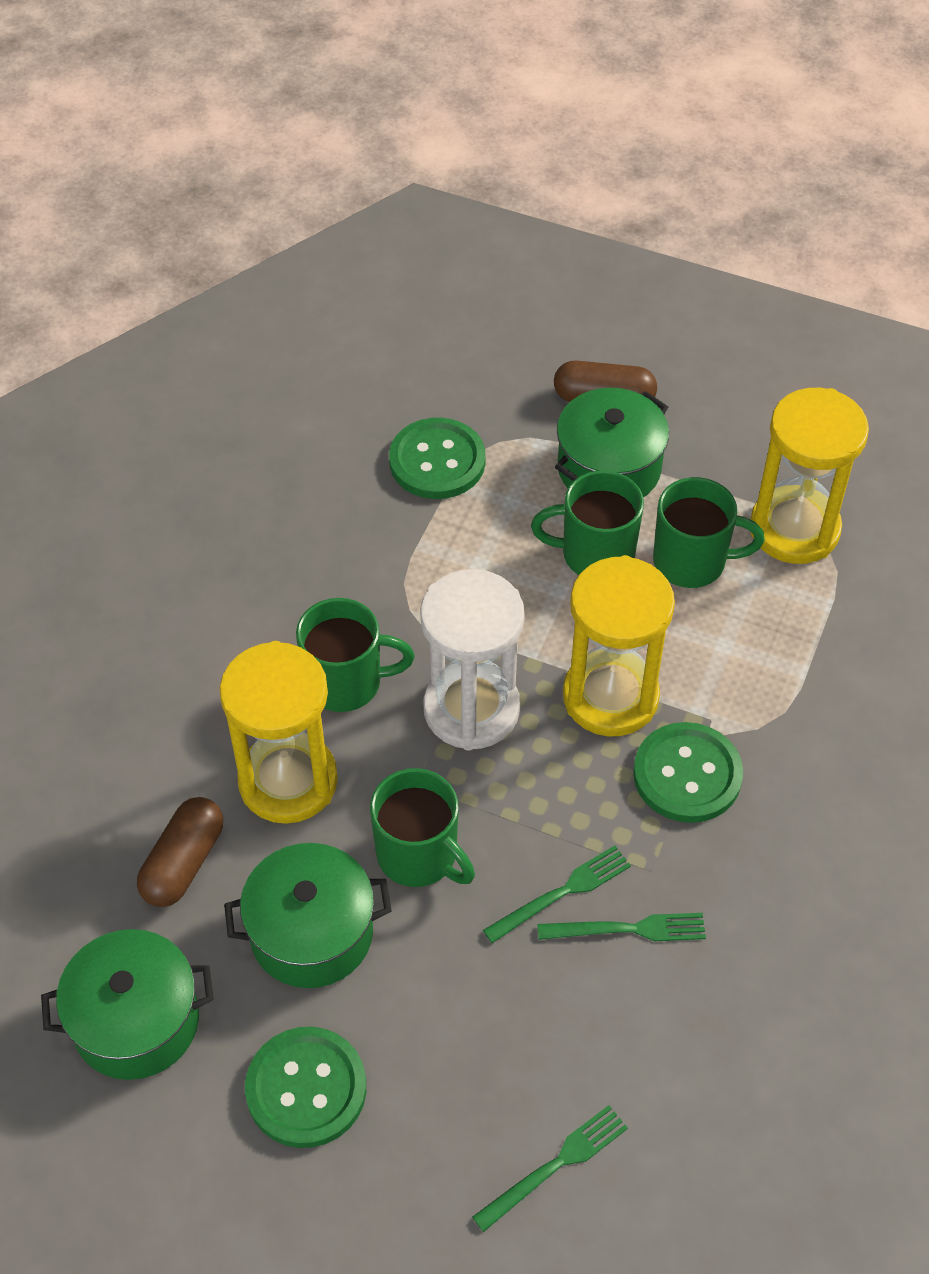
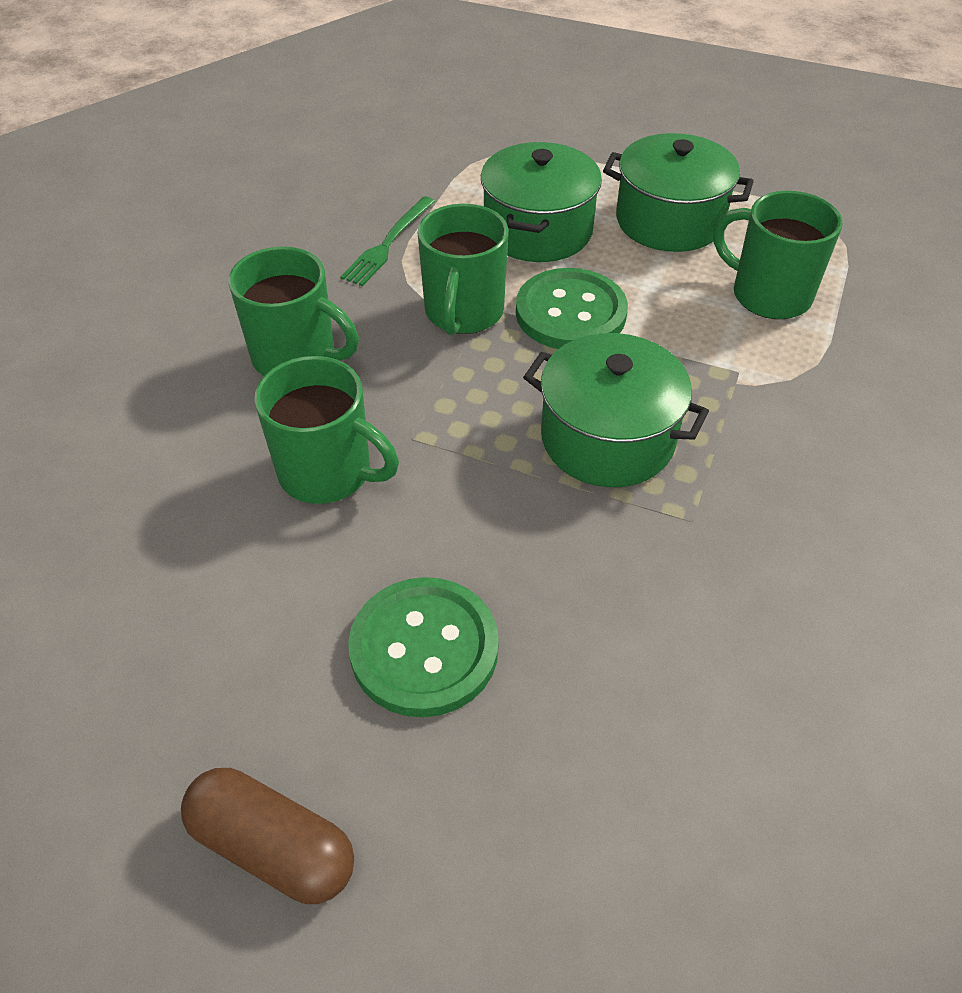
brown capsule: 2 -> 1
green button: 3 -> 2
green fork: 3 -> 1
white hourglass: 1 -> 0
yellow hourglass: 3 -> 0

